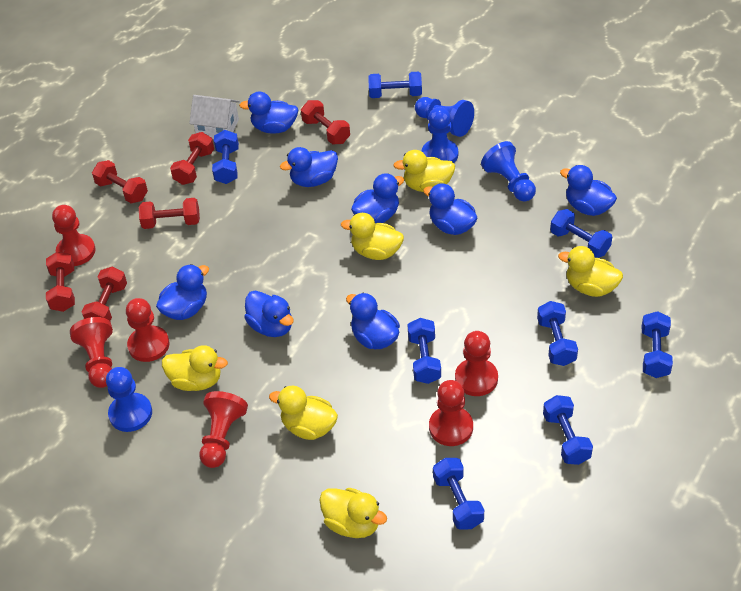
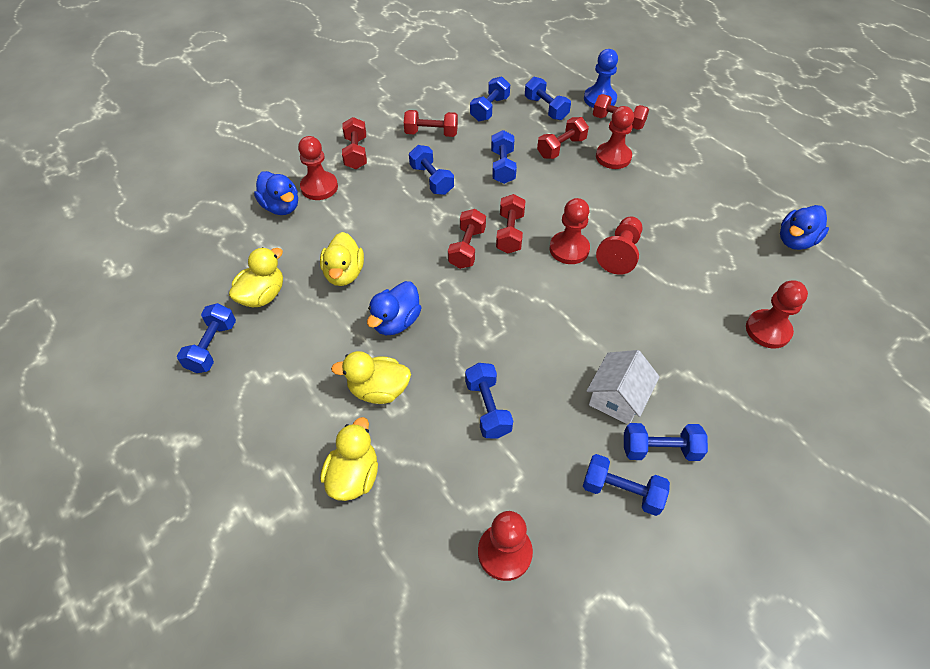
blue duck: 8 -> 3
blue pawn: 4 -> 1
yellow duck: 6 -> 4

